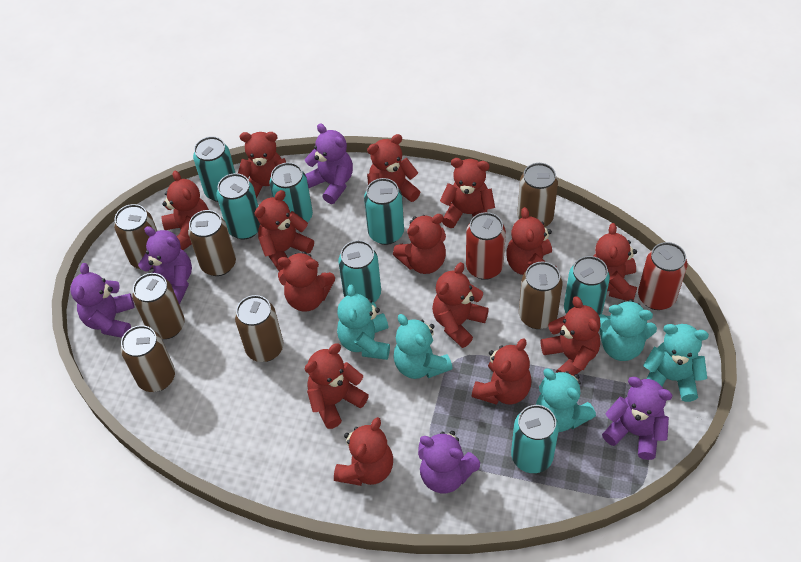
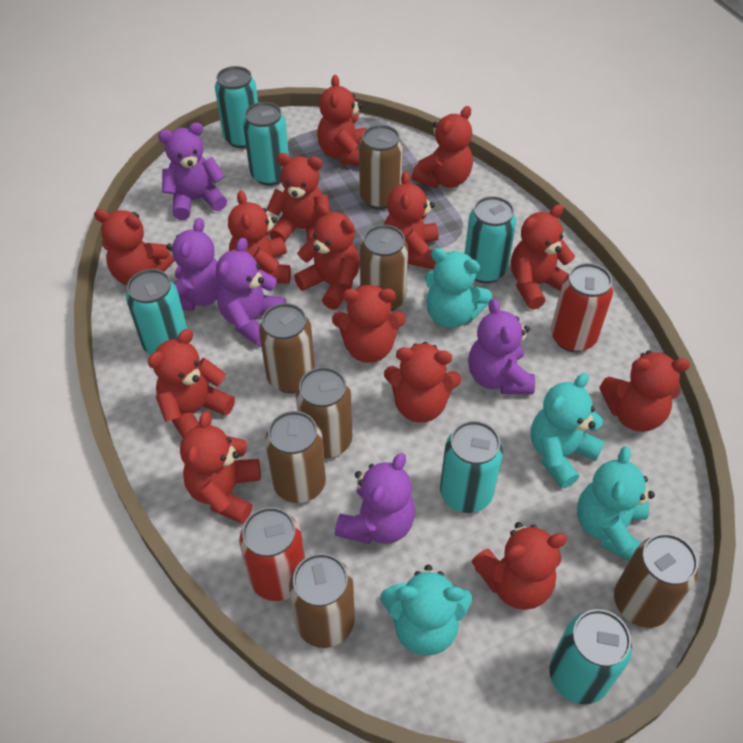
turquoise can: 7 -> 6
turquoise teddy bear: 5 -> 4

